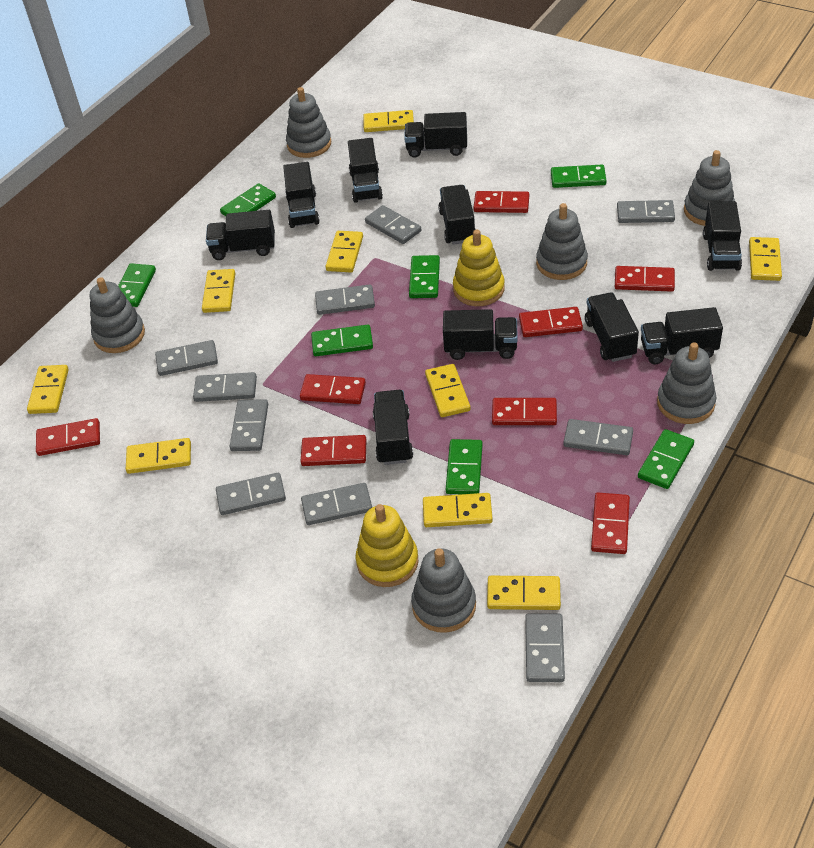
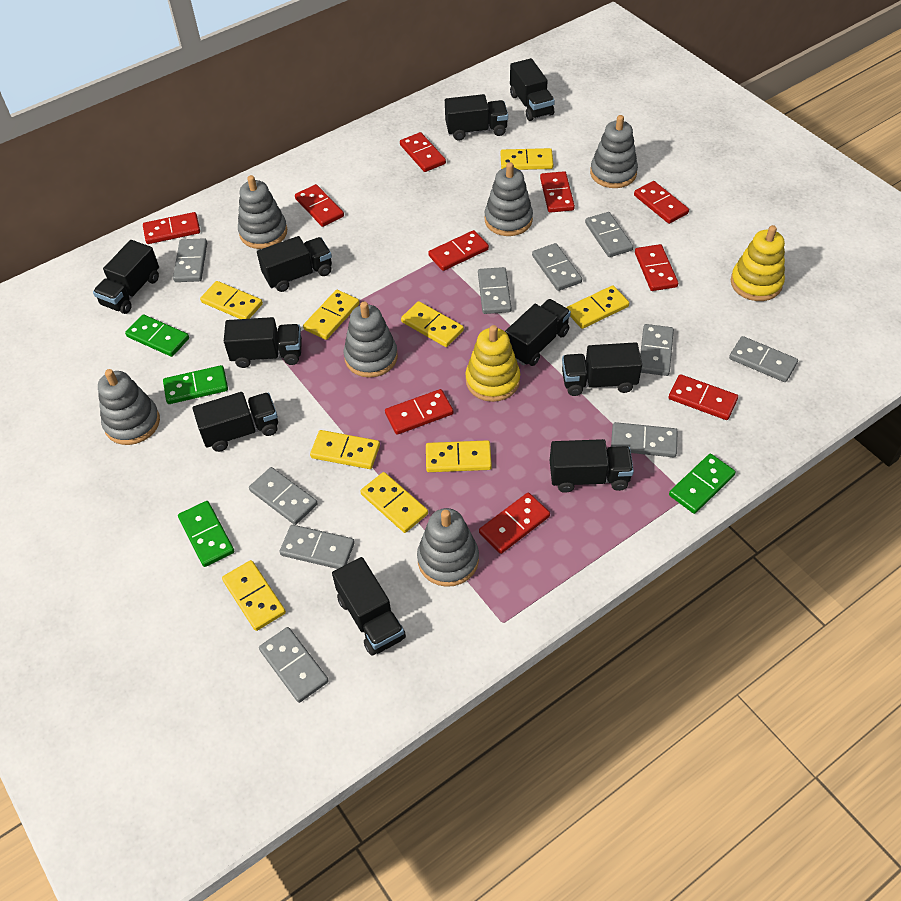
green domino: 7 -> 4
red domino: 8 -> 10

